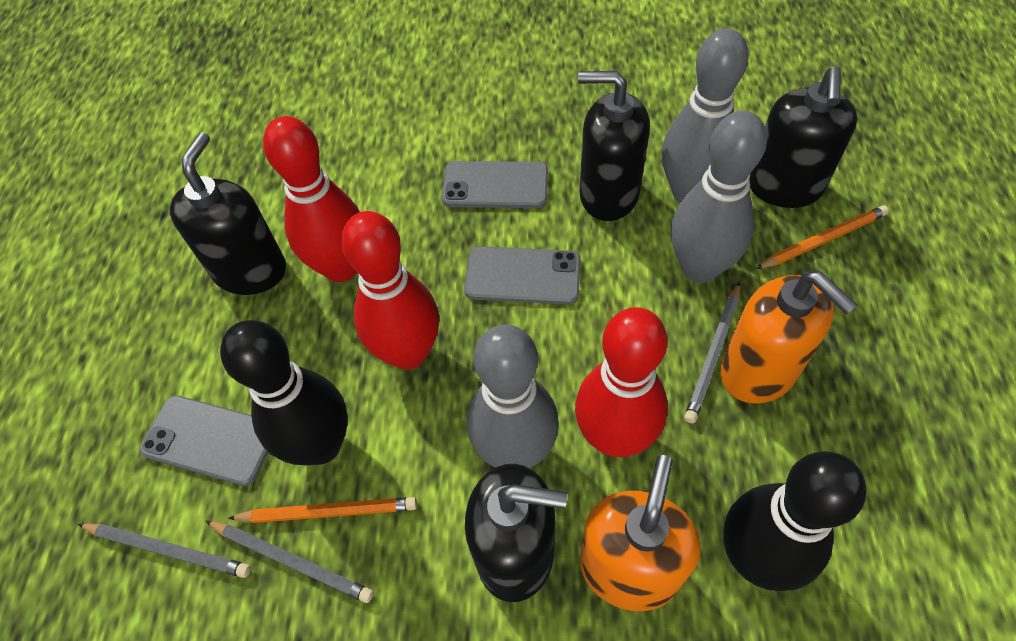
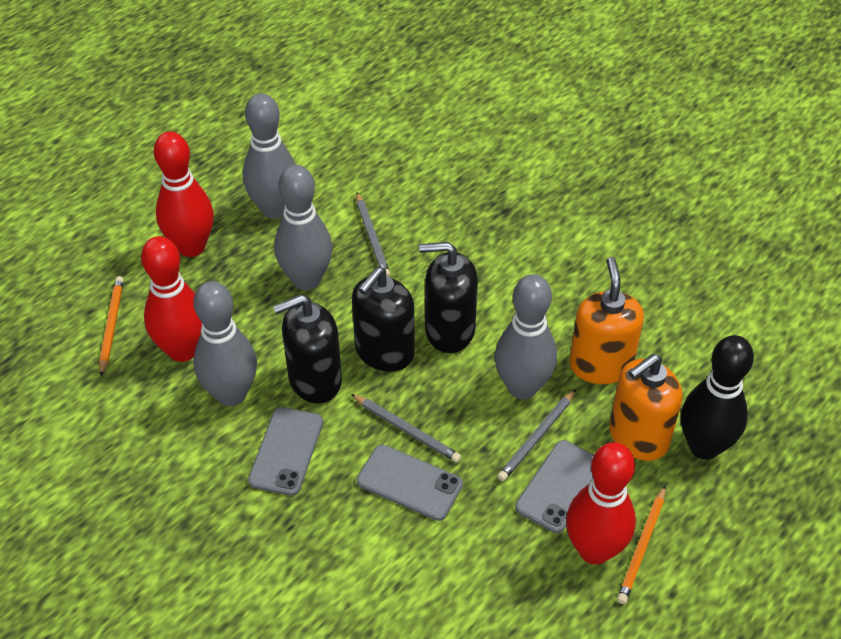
black bowling pin: 2 -> 1
black soap dispenser: 4 -> 3
grey bowling pin: 3 -> 4

